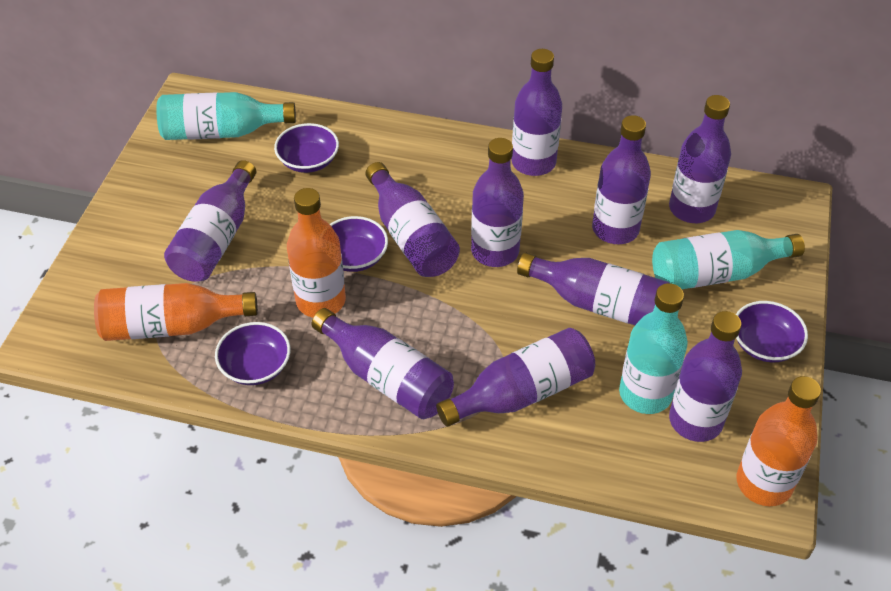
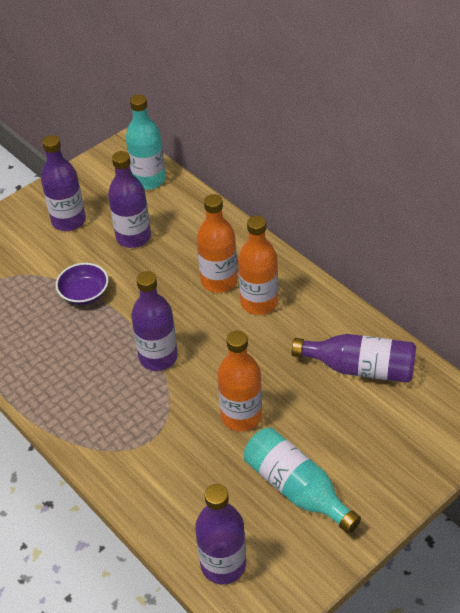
purple bottle: 10 -> 5
purple bowl: 4 -> 1
turquoise bottle: 3 -> 2

